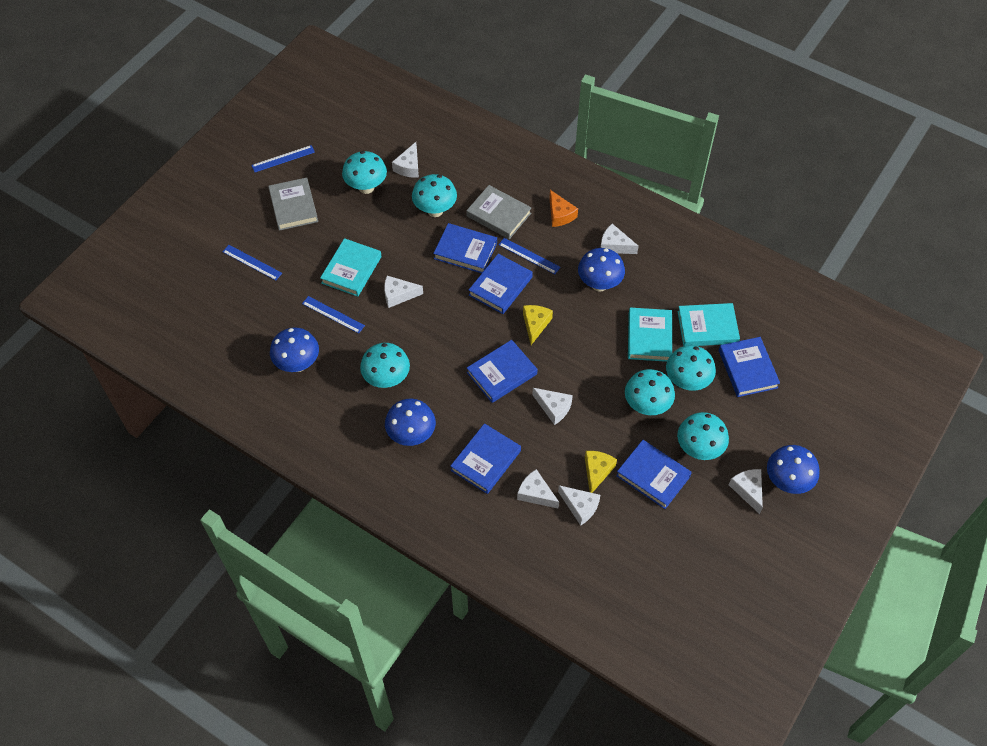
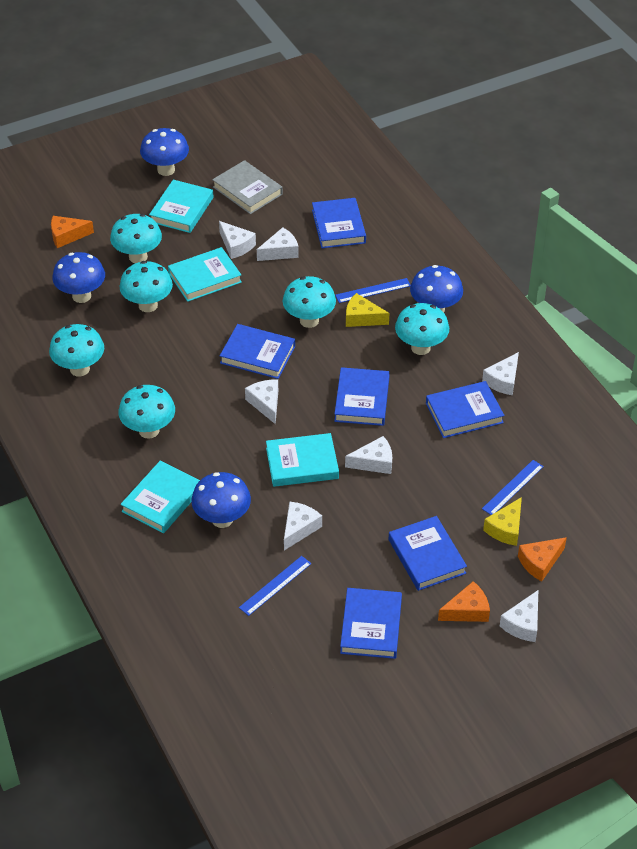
blue ruler: 4 -> 3
grey book: 2 -> 1
orange cheese: 1 -> 3
turquoise book: 3 -> 4

